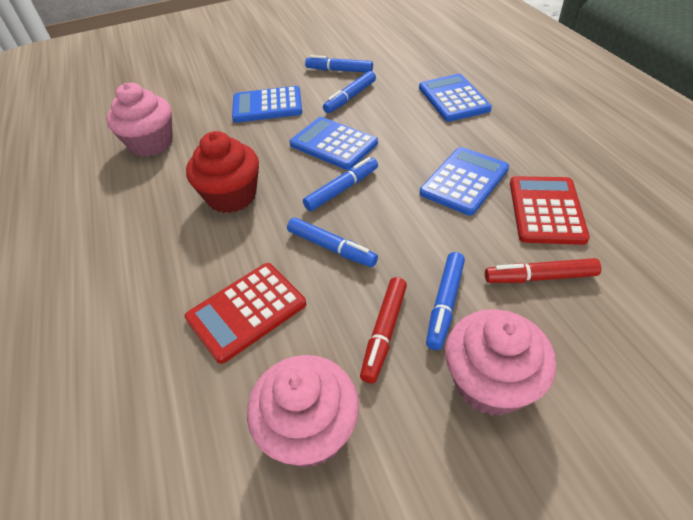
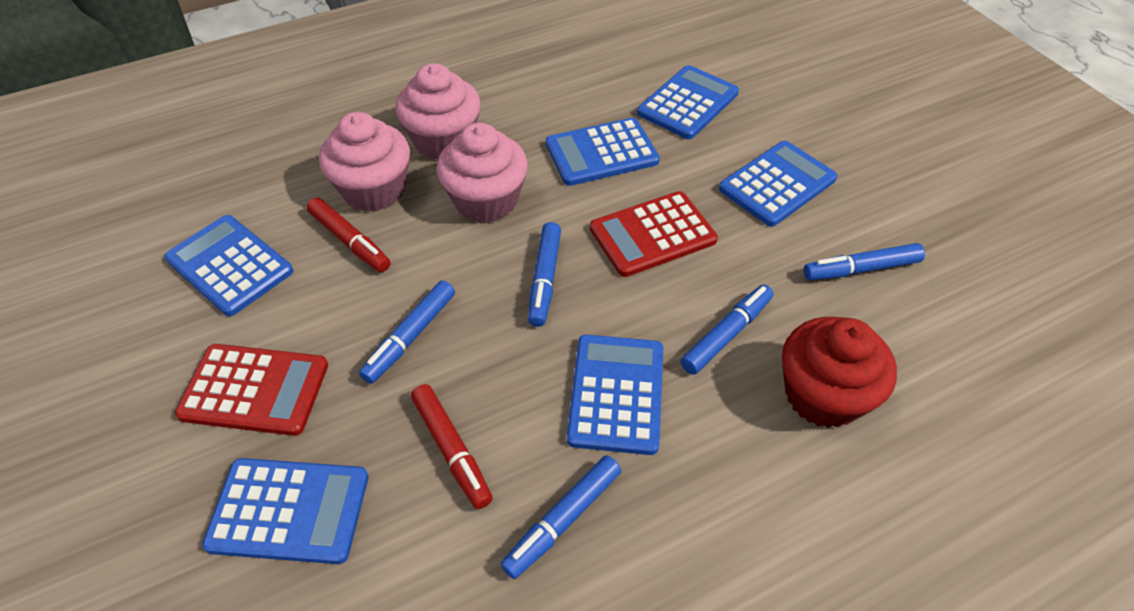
blue calculator: 4 -> 6

